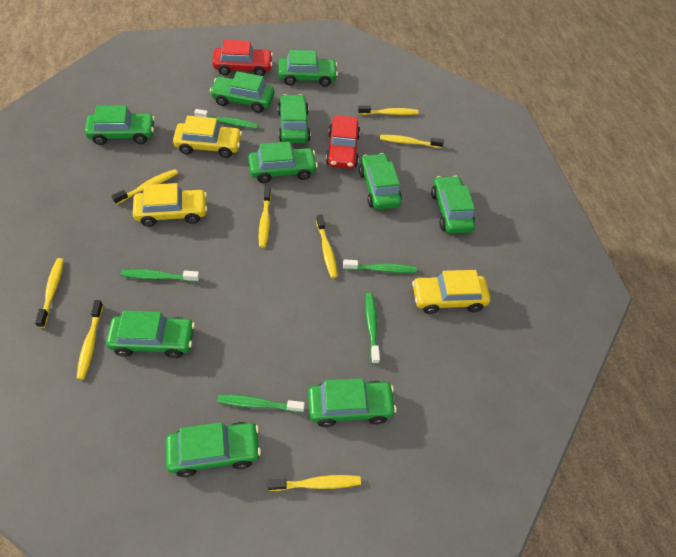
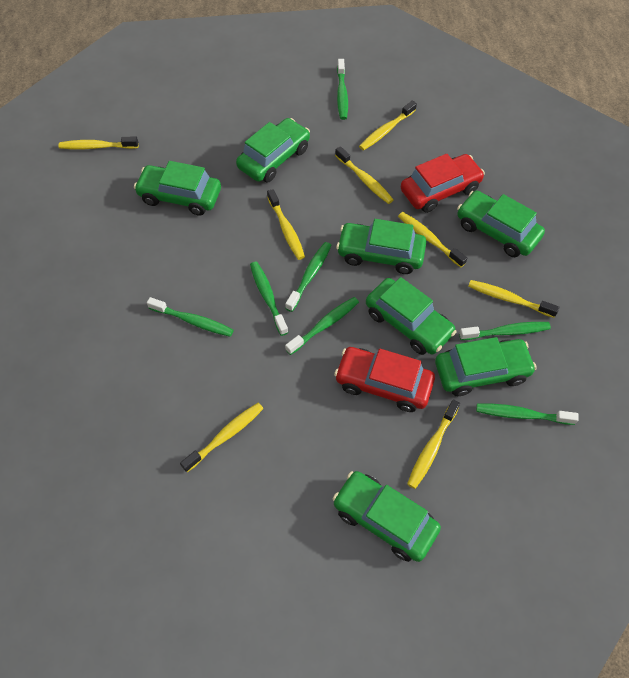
green car: 10 -> 7
green toothbrush: 5 -> 7
yellow car: 3 -> 0

